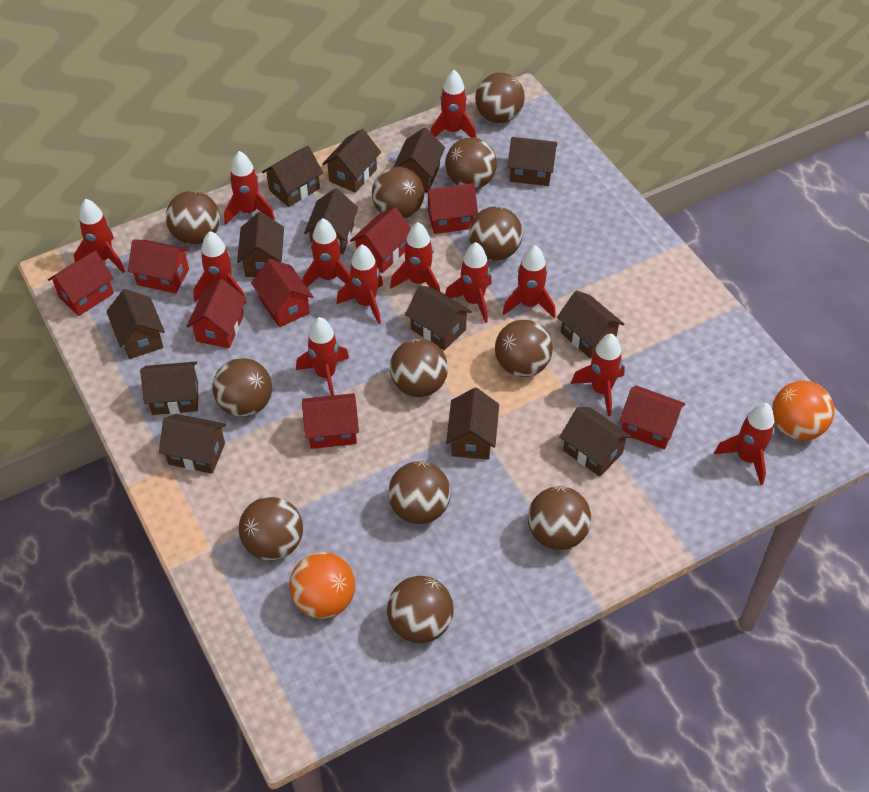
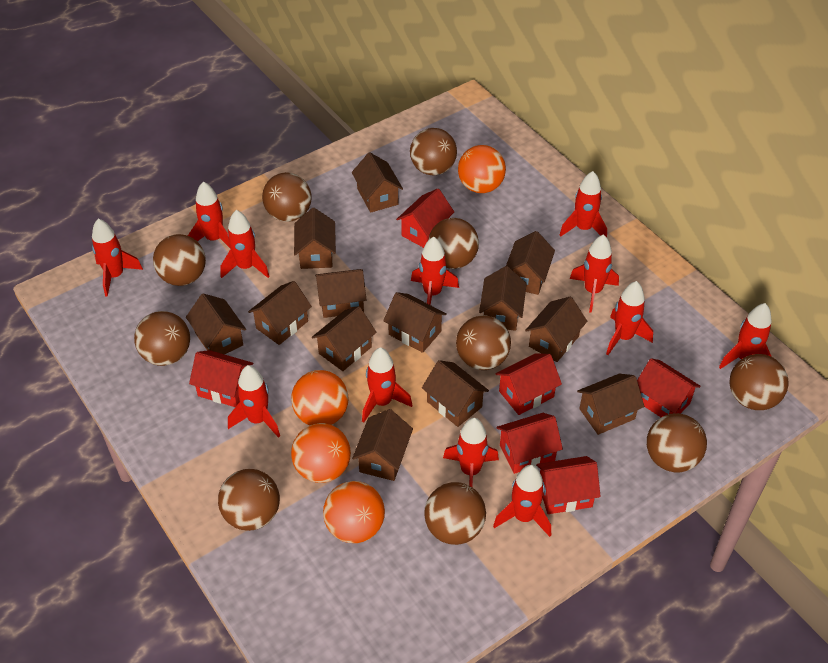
brown ball: 12 -> 10
orange ball: 2 -> 4
red house: 8 -> 6

